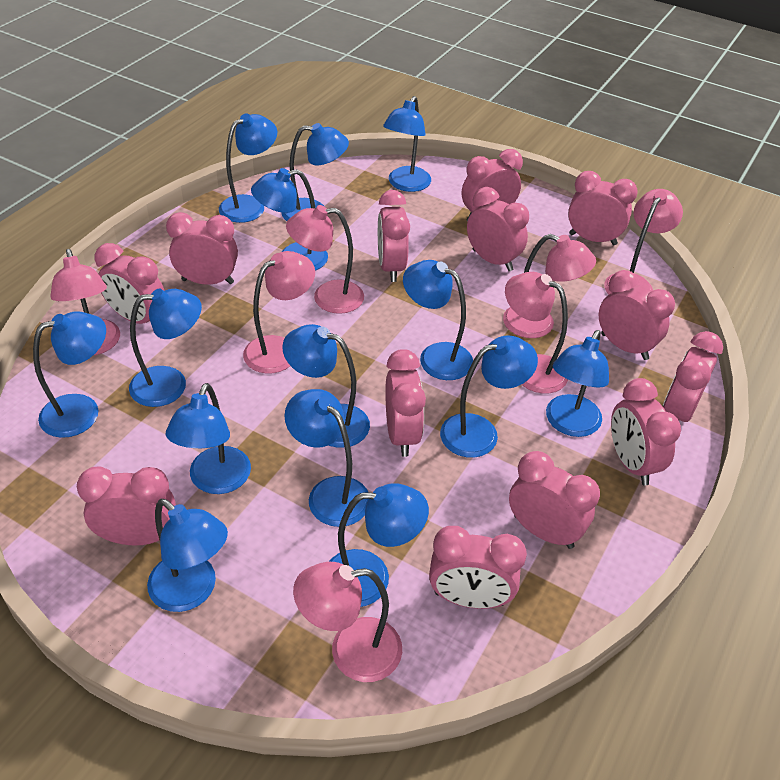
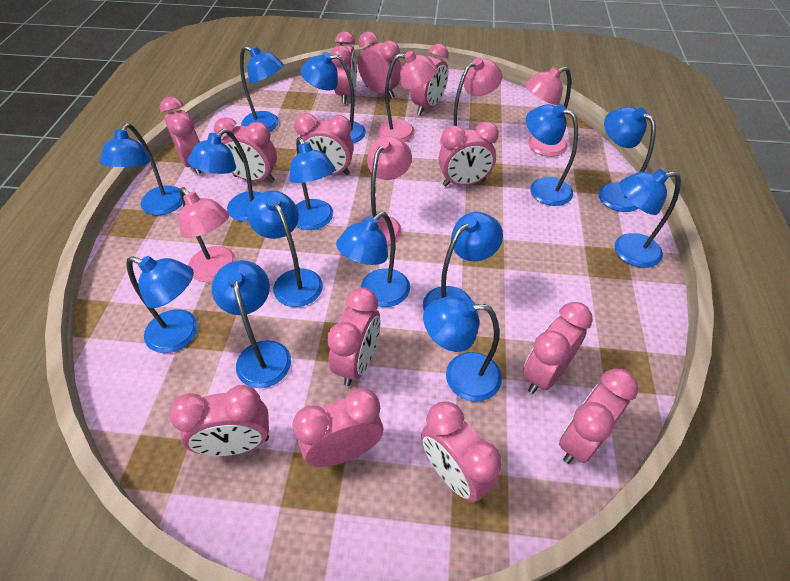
pink lamp: 7 -> 5

